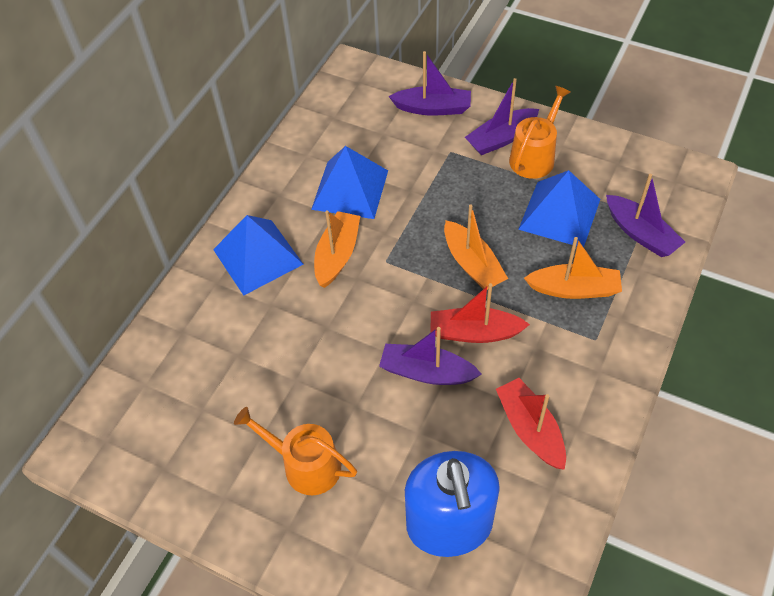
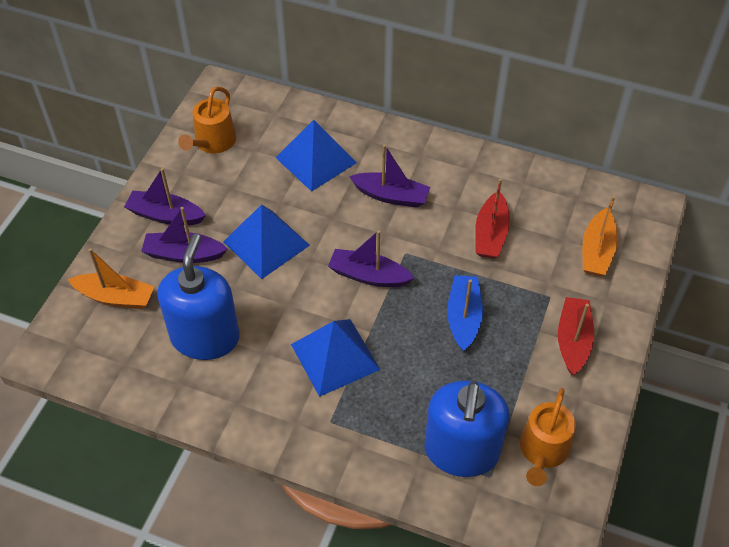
blue boat: 0 -> 1
blue soap dispenser: 1 -> 2
orange boat: 3 -> 2

